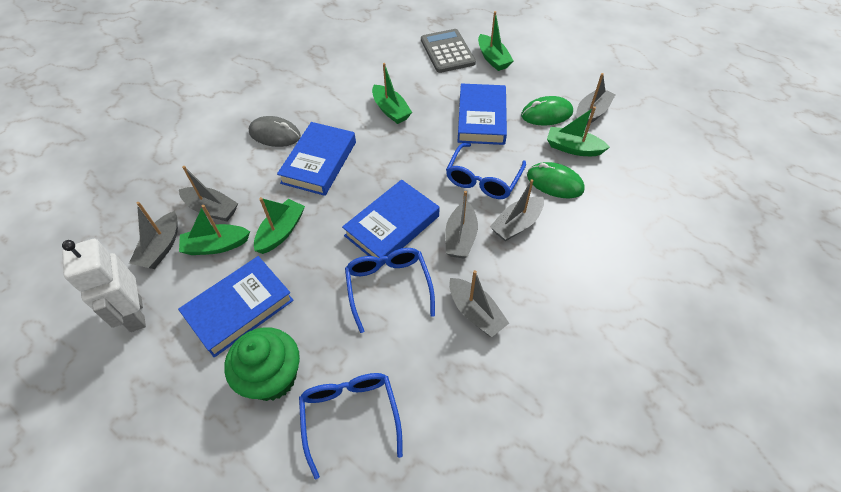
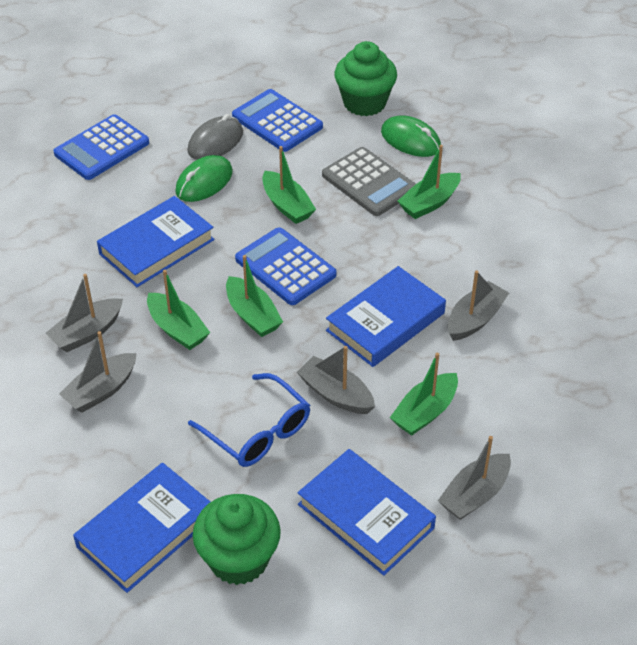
blue calculator: 0 -> 3
blue glasses: 3 -> 1
green cupcake: 1 -> 2
grey boat: 6 -> 5
white robot: 1 -> 0

